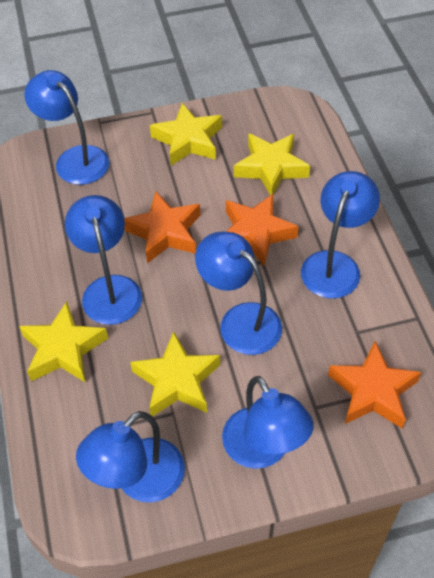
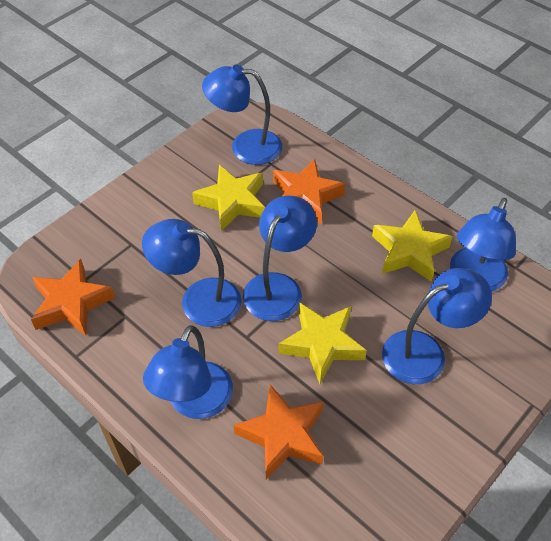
yellow star: 4 -> 3

